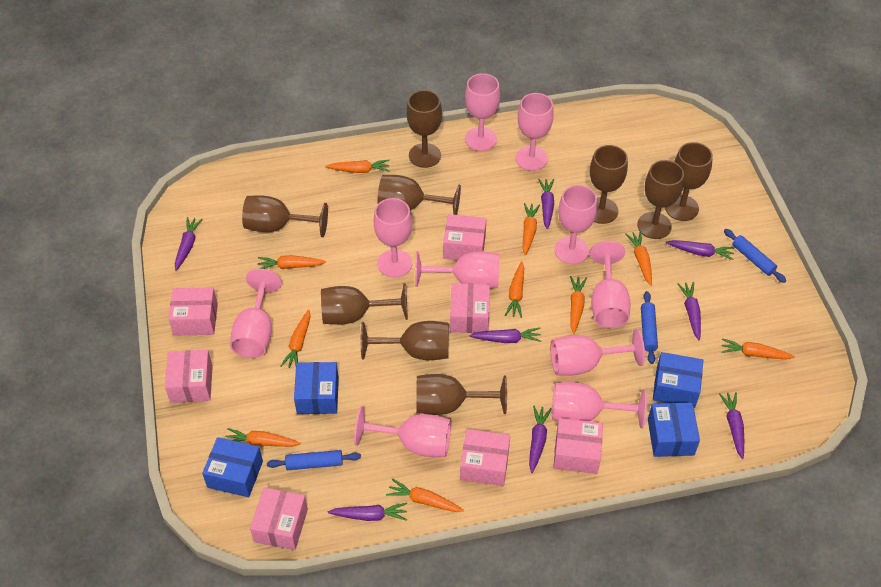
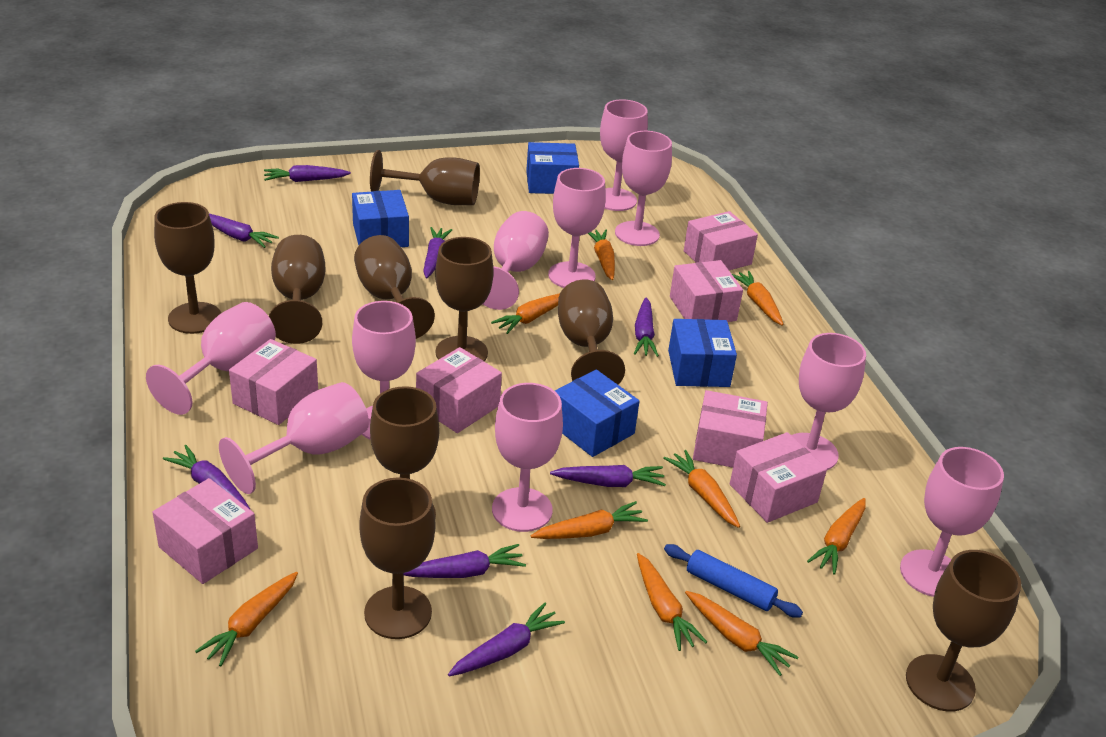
blue rolling pin: 3 -> 1
orange carrot: 10 -> 9

